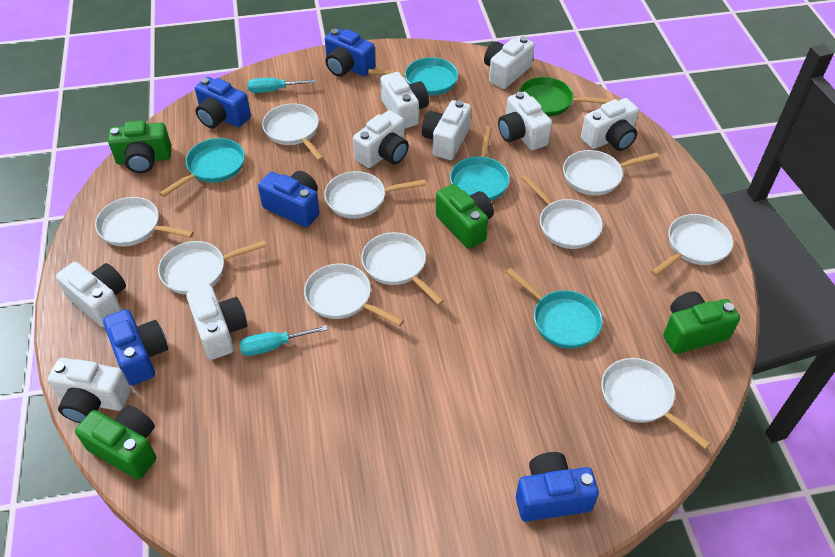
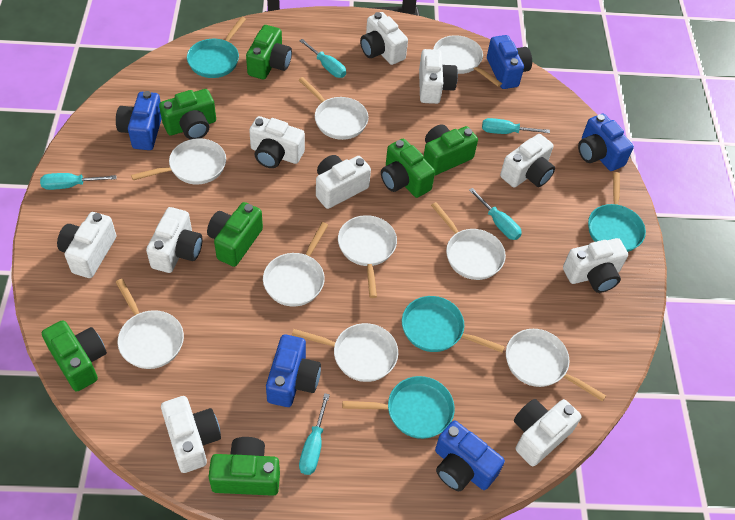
green camera: 4 -> 7
green pan: 1 -> 0
turquoise screwdriver: 2 -> 5
white camera: 9 -> 10
white pan: 10 -> 9

